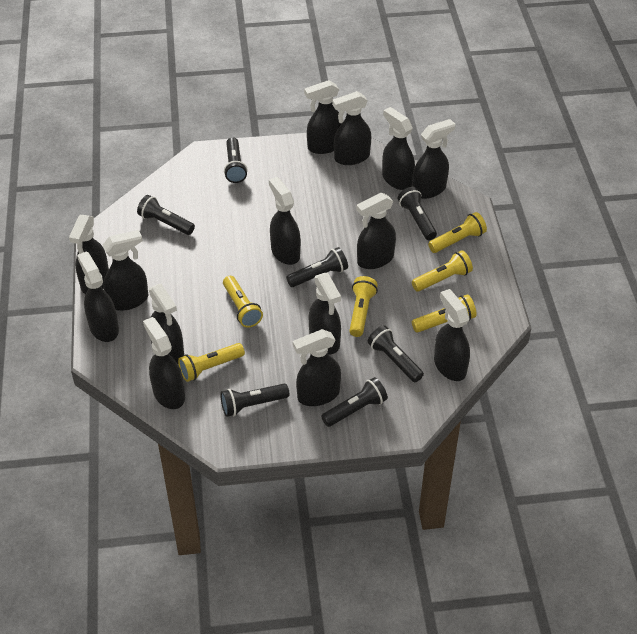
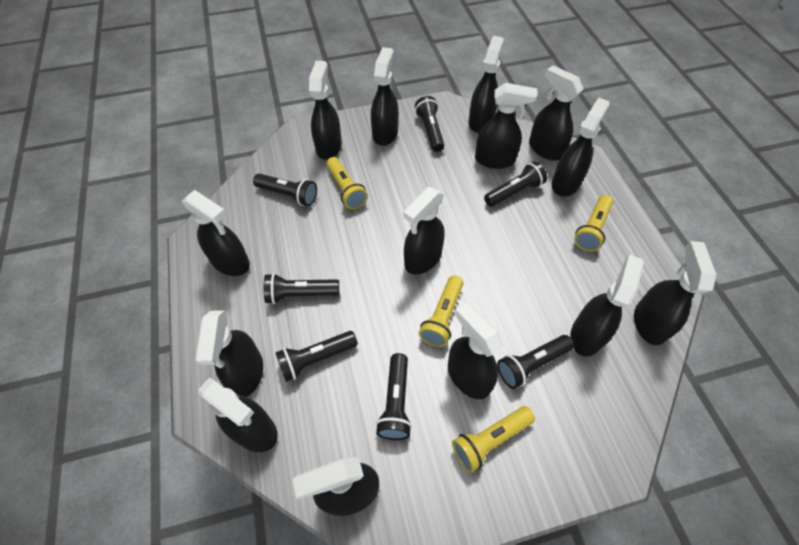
yellow flashlight: 6 -> 4

